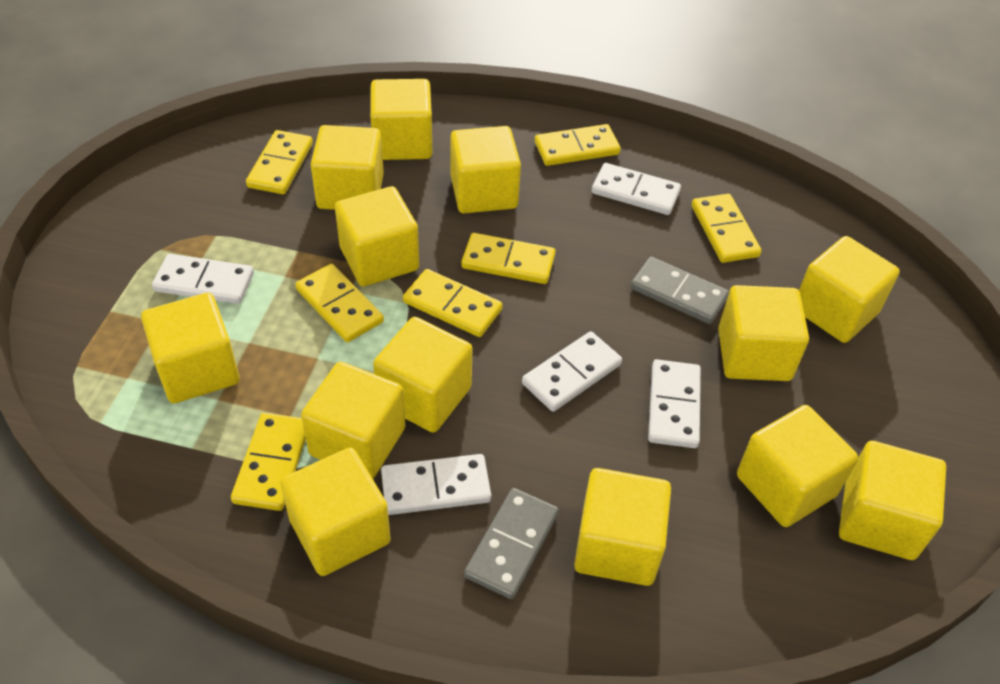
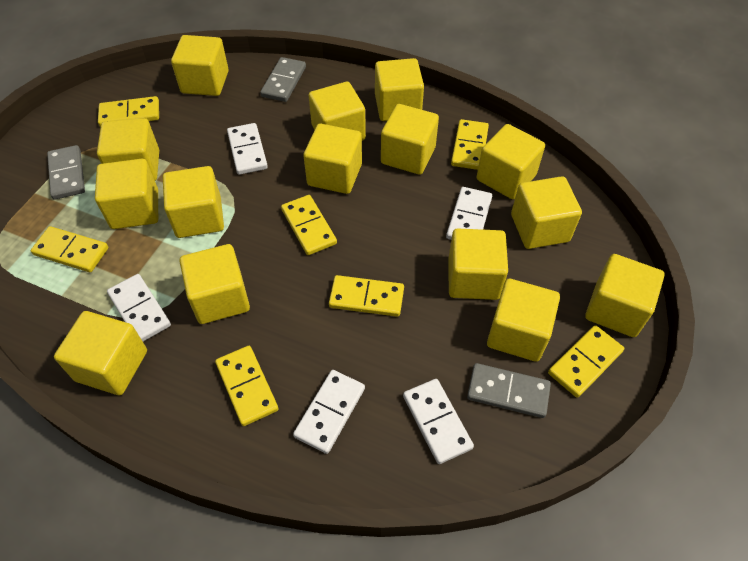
grey domino: 2 -> 3
yellow cube: 13 -> 15

